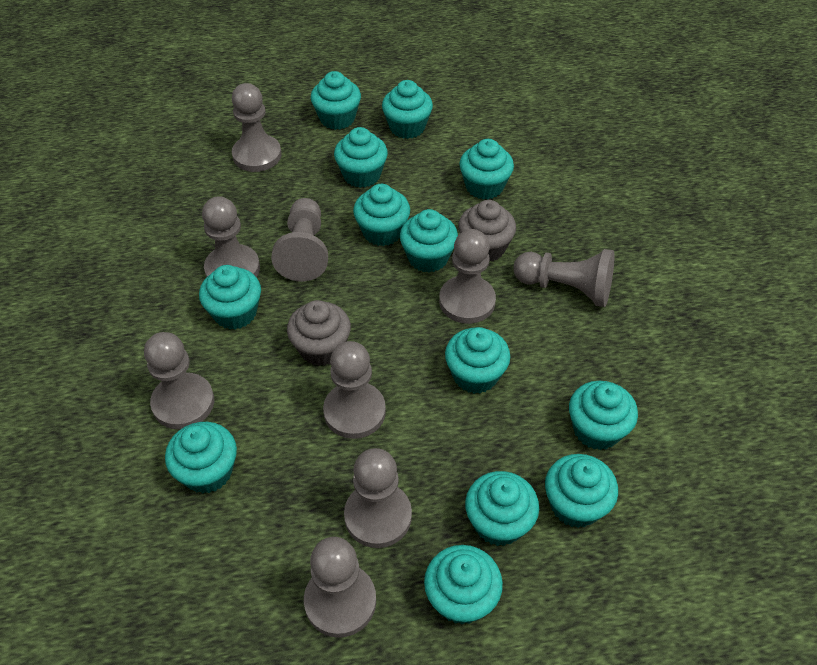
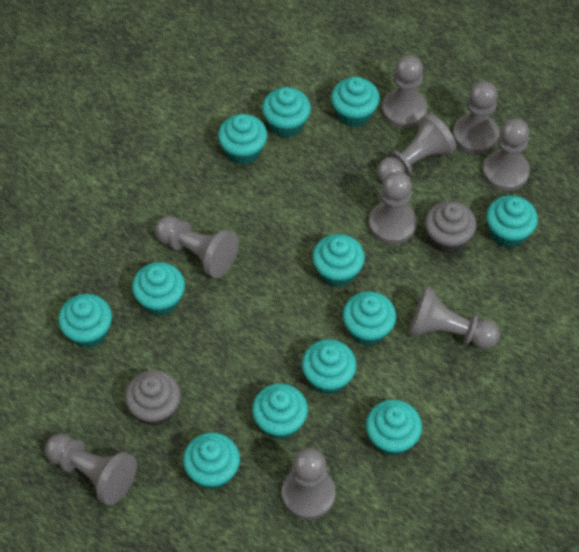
turquoise cupcake: 13 -> 12

